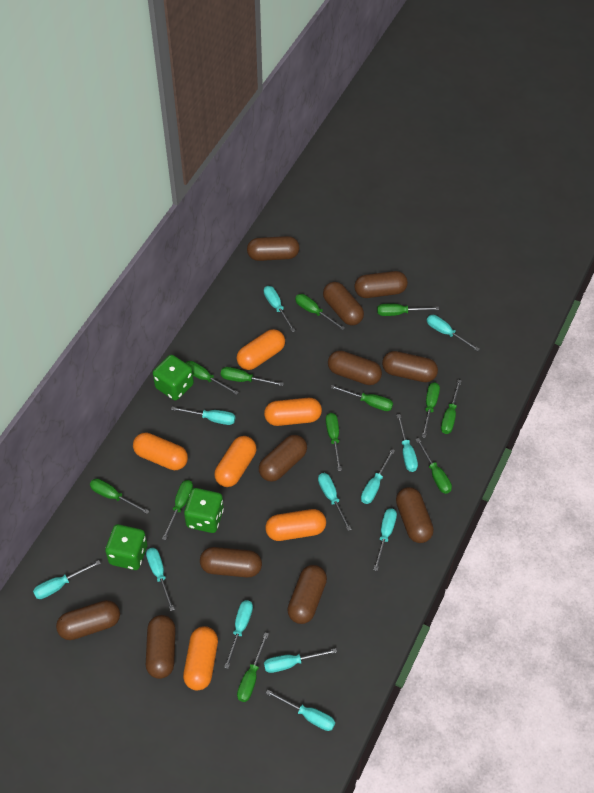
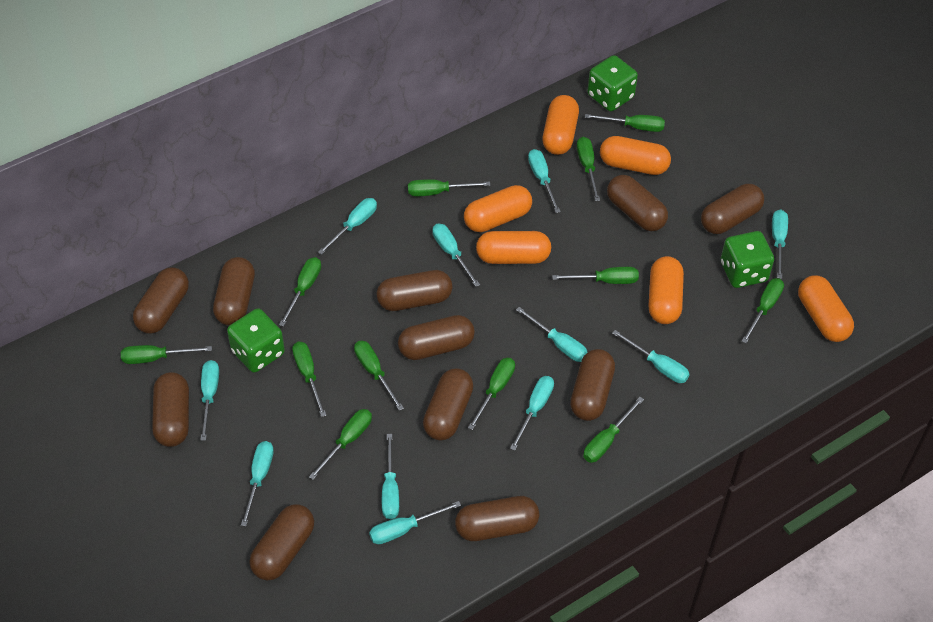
turquoise screwdriver: 12 -> 11

